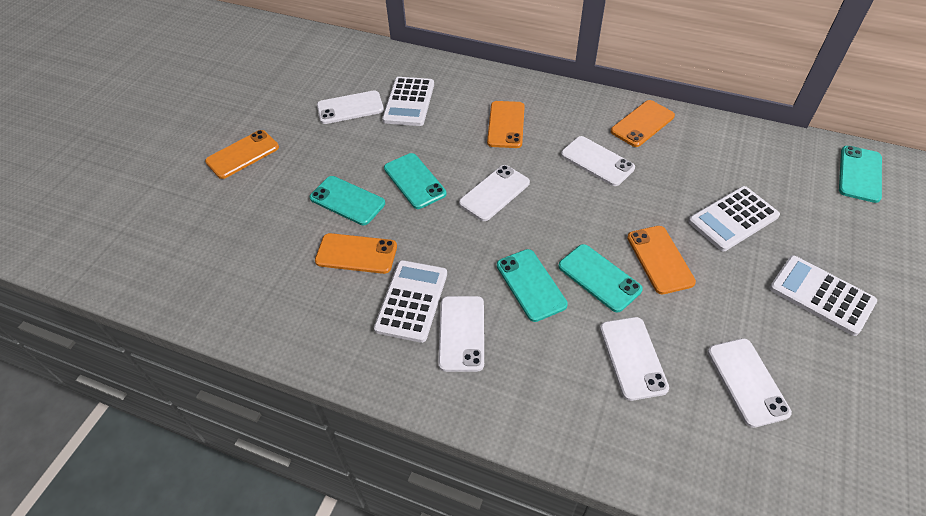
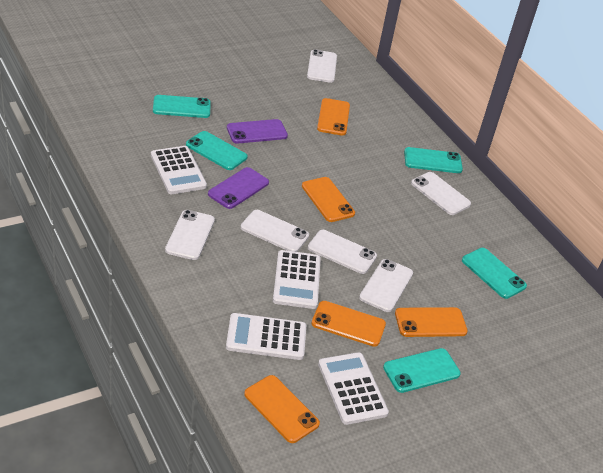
purple phone: 0 -> 2

